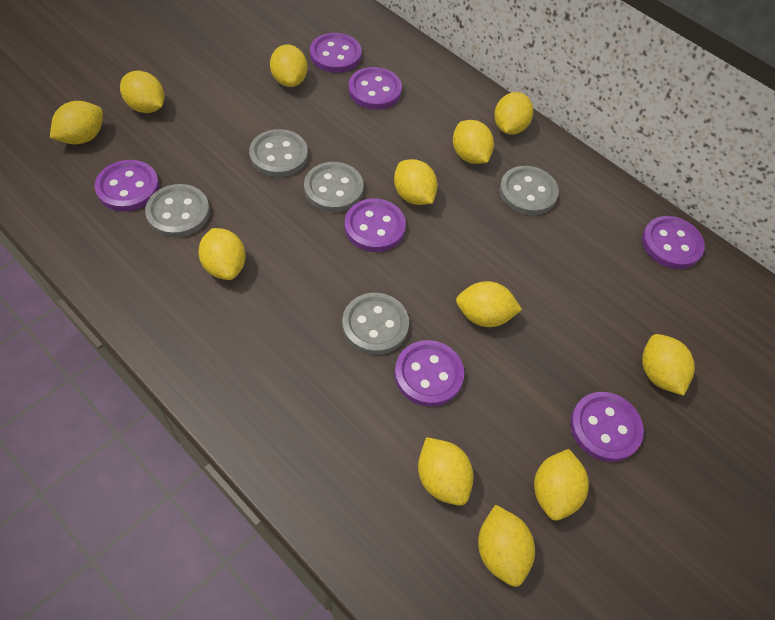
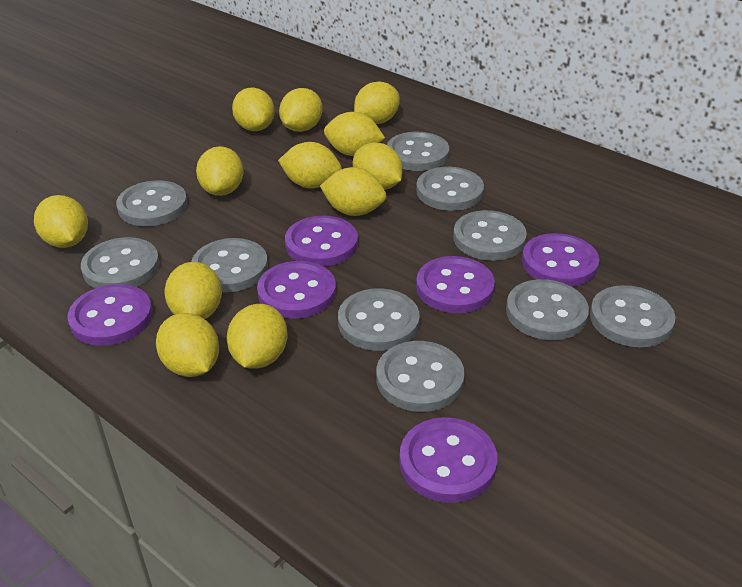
grey button: 5 -> 10
purple button: 7 -> 6

